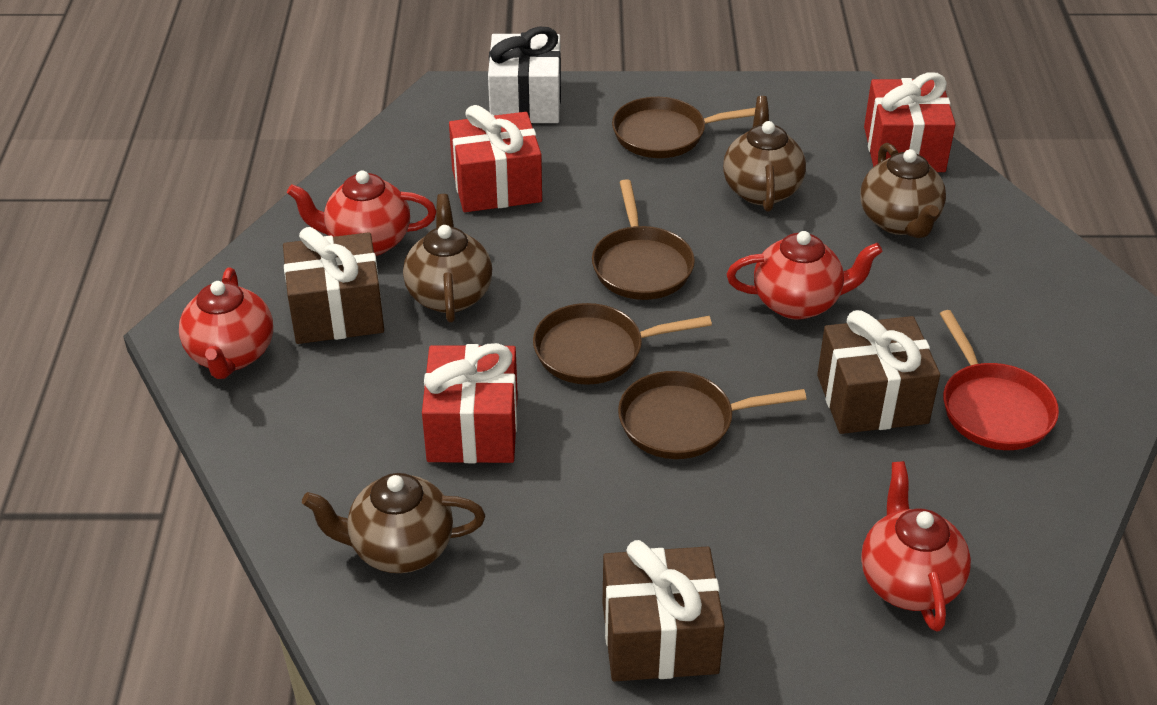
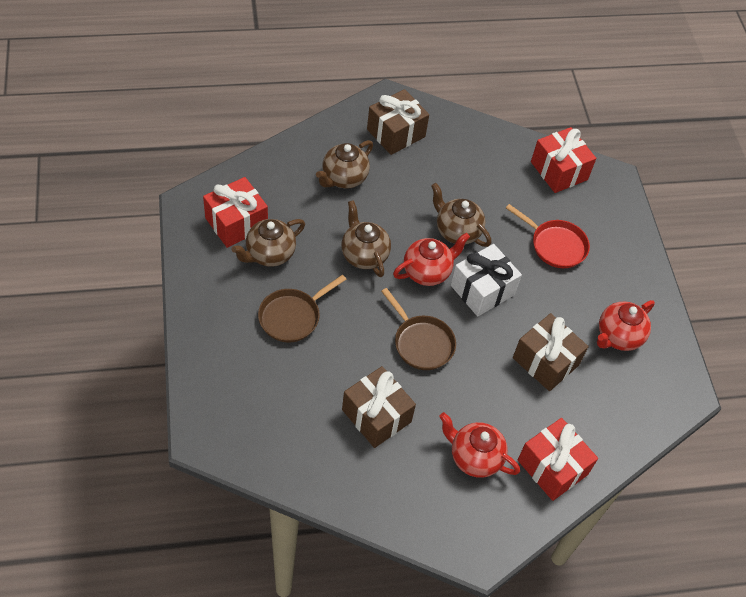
brown pan: 4 -> 2
red teapot: 4 -> 3

